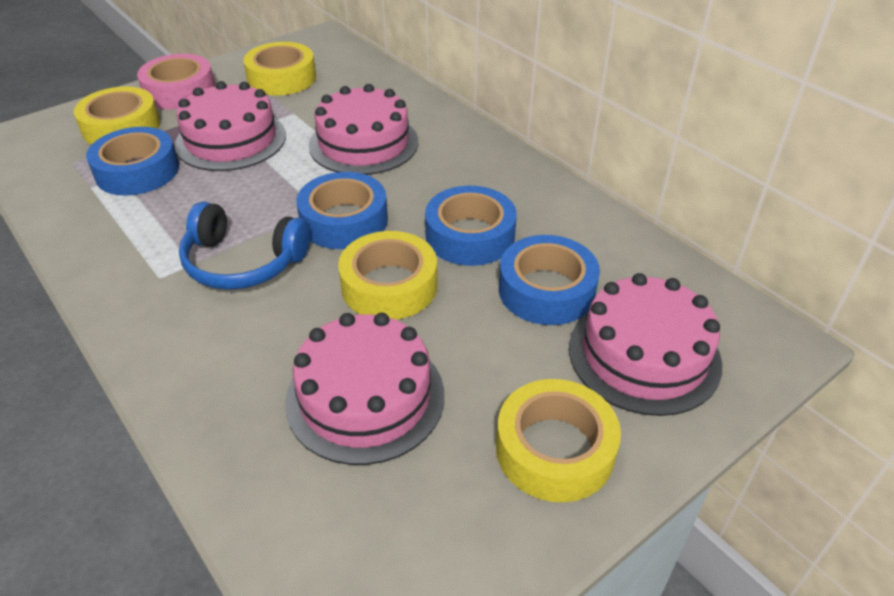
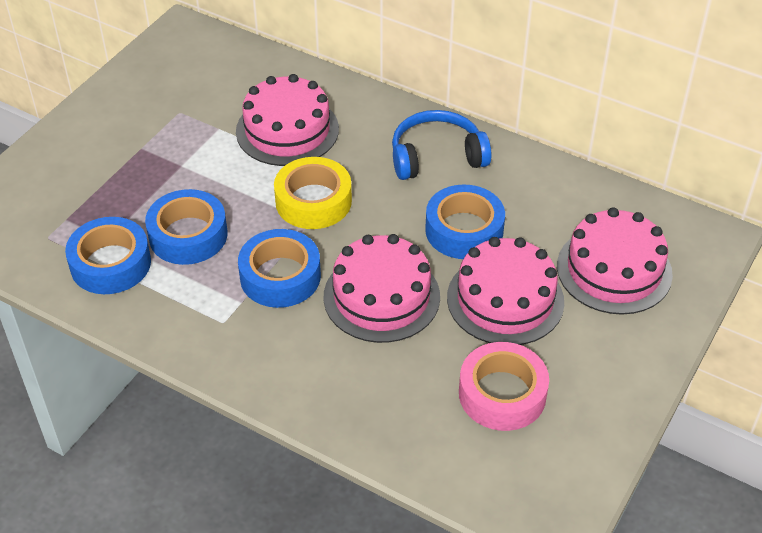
yellow tape: 4 -> 1

